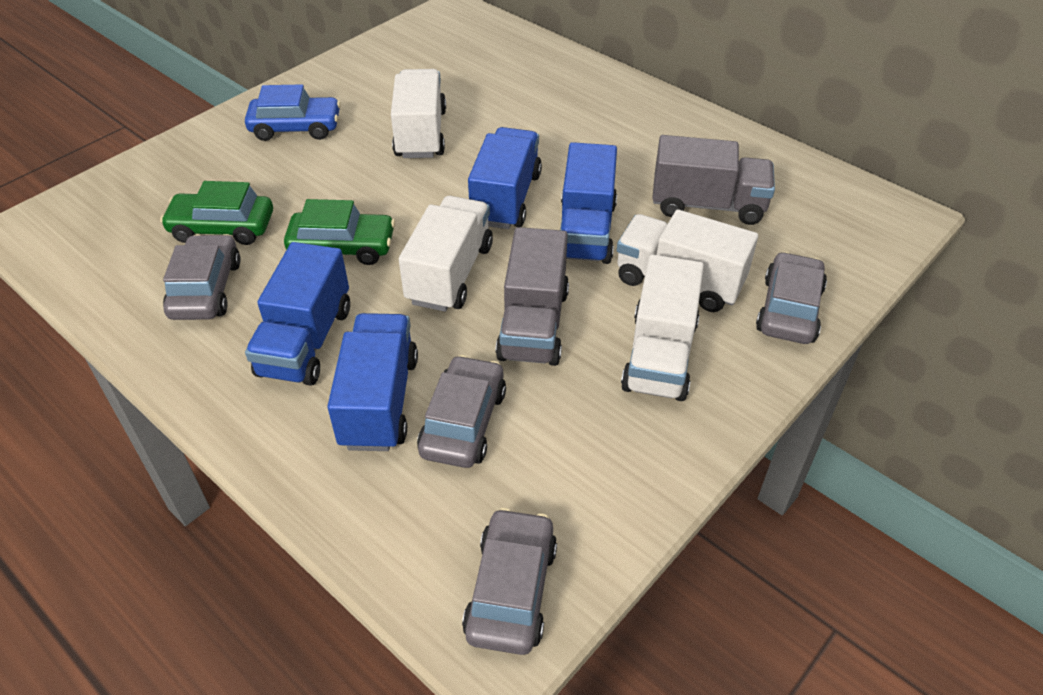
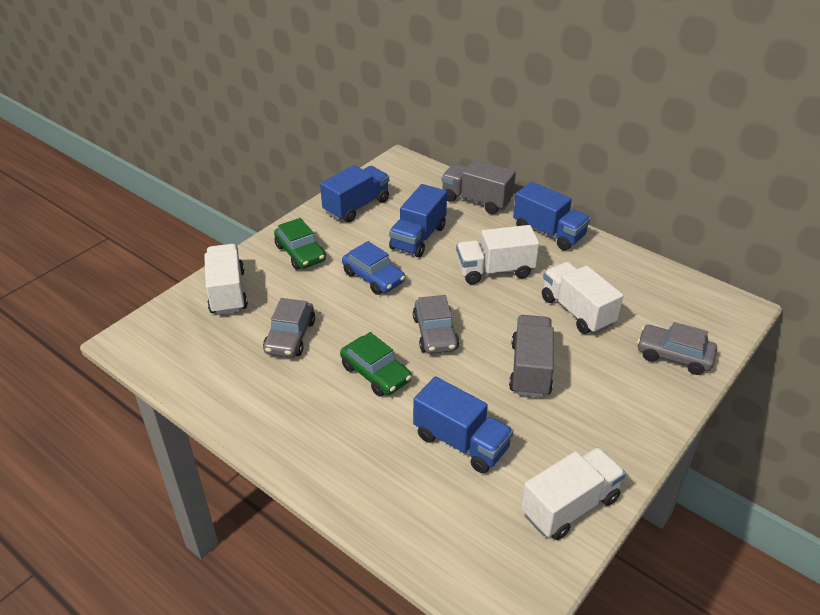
grey car: 4 -> 3

